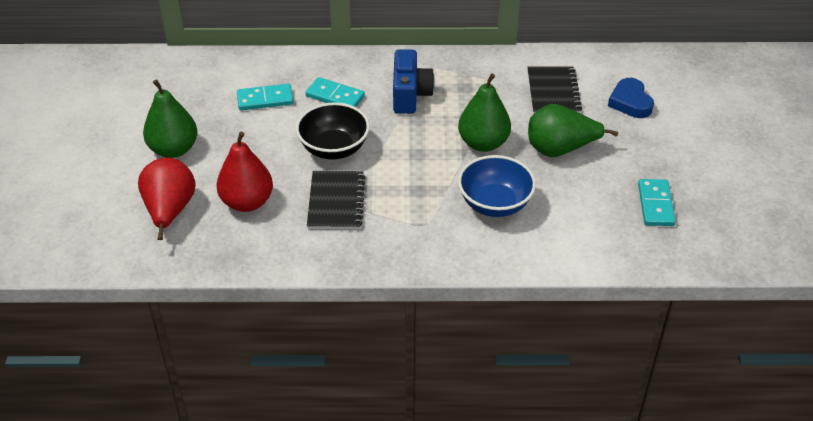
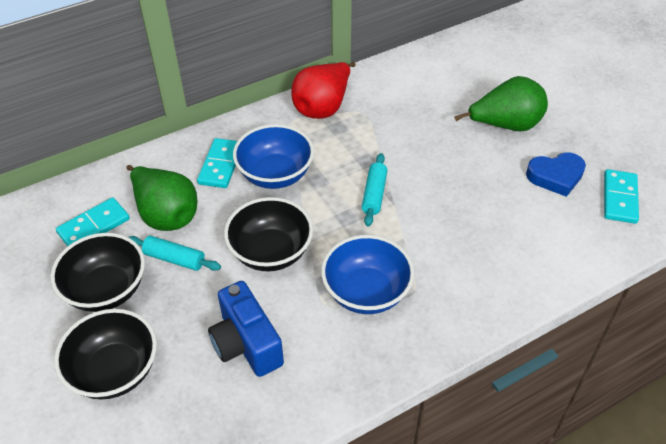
black bowl: 1 -> 3
black notebook: 2 -> 0
blue bowl: 1 -> 2
green pear: 3 -> 2
red pear: 2 -> 1
turquoise rolling pin: 0 -> 2

